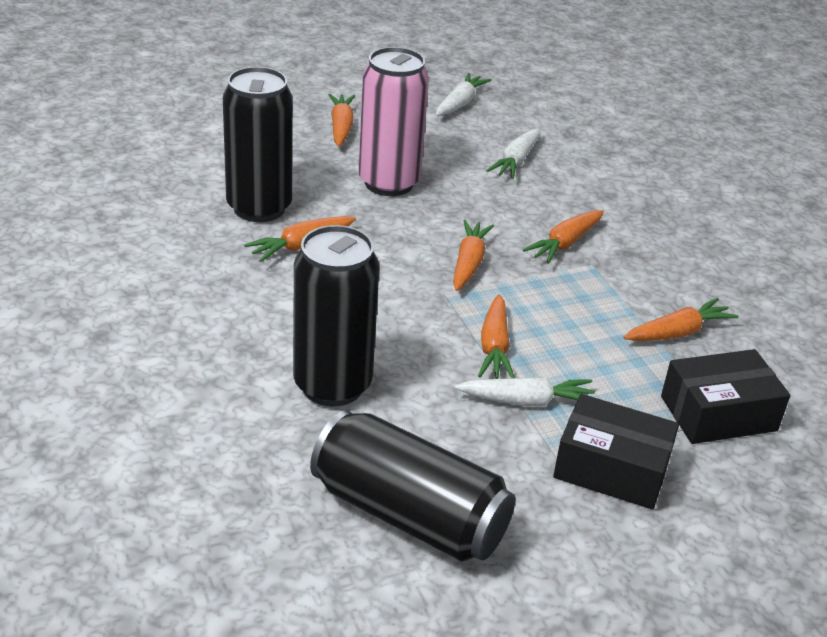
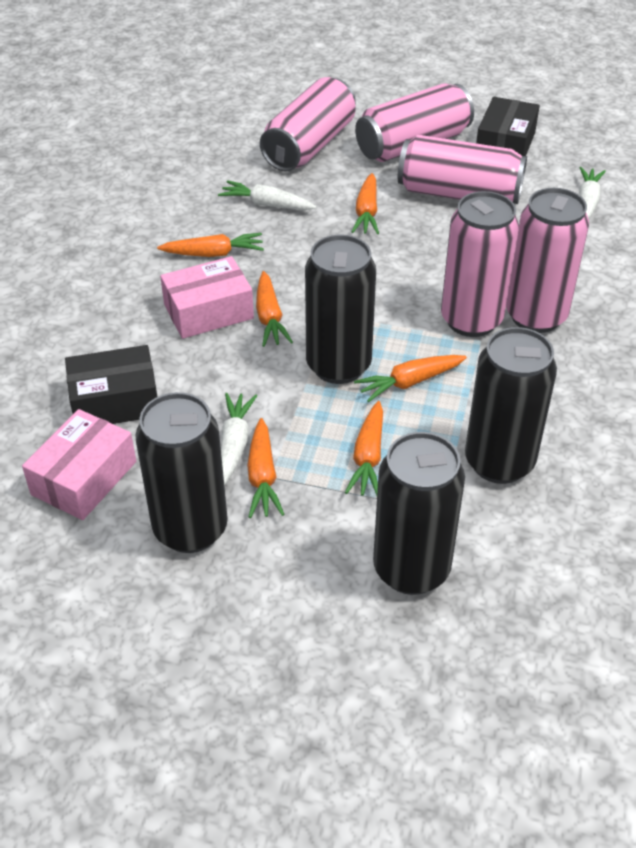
black can: 3 -> 4
pink box: 0 -> 2
pink can: 1 -> 5

